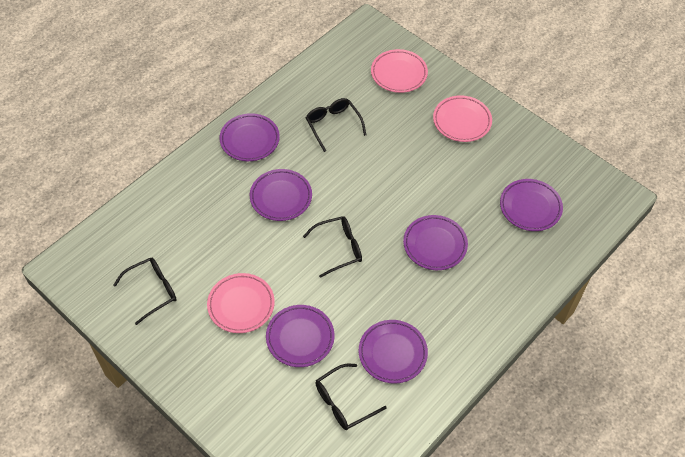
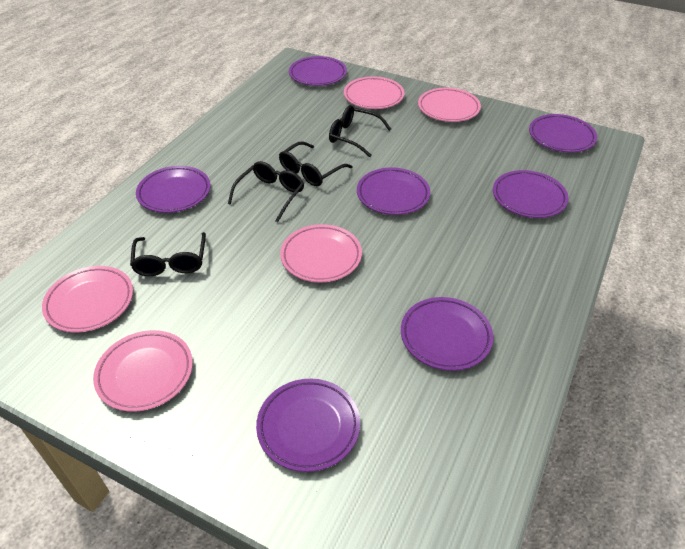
pink plate: 3 -> 5
purple plate: 6 -> 7

